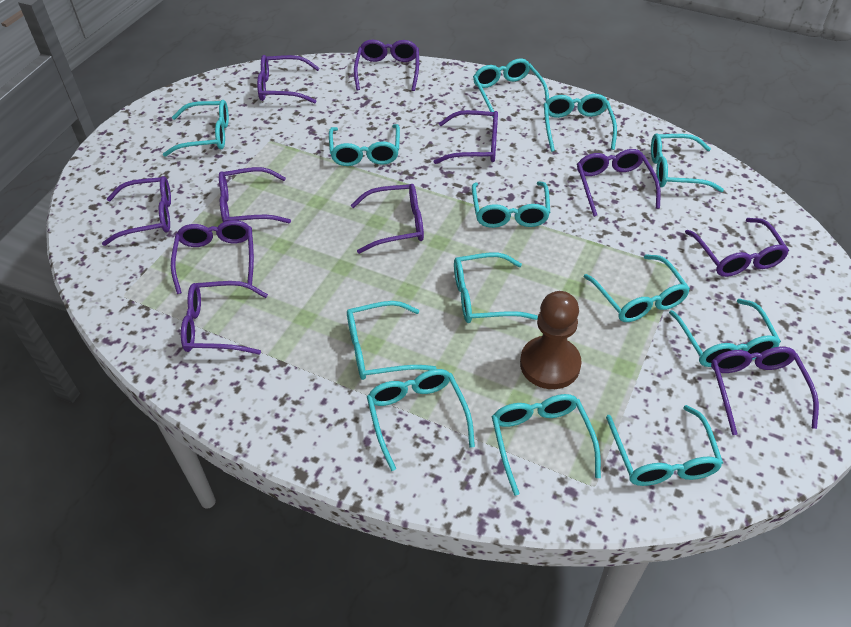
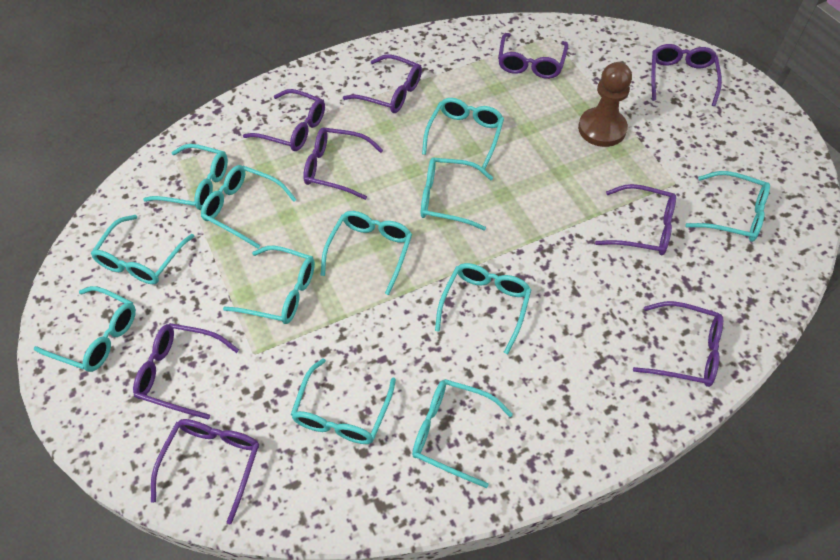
purple glasses: 11 -> 9
turquoise glasses: 13 -> 12

